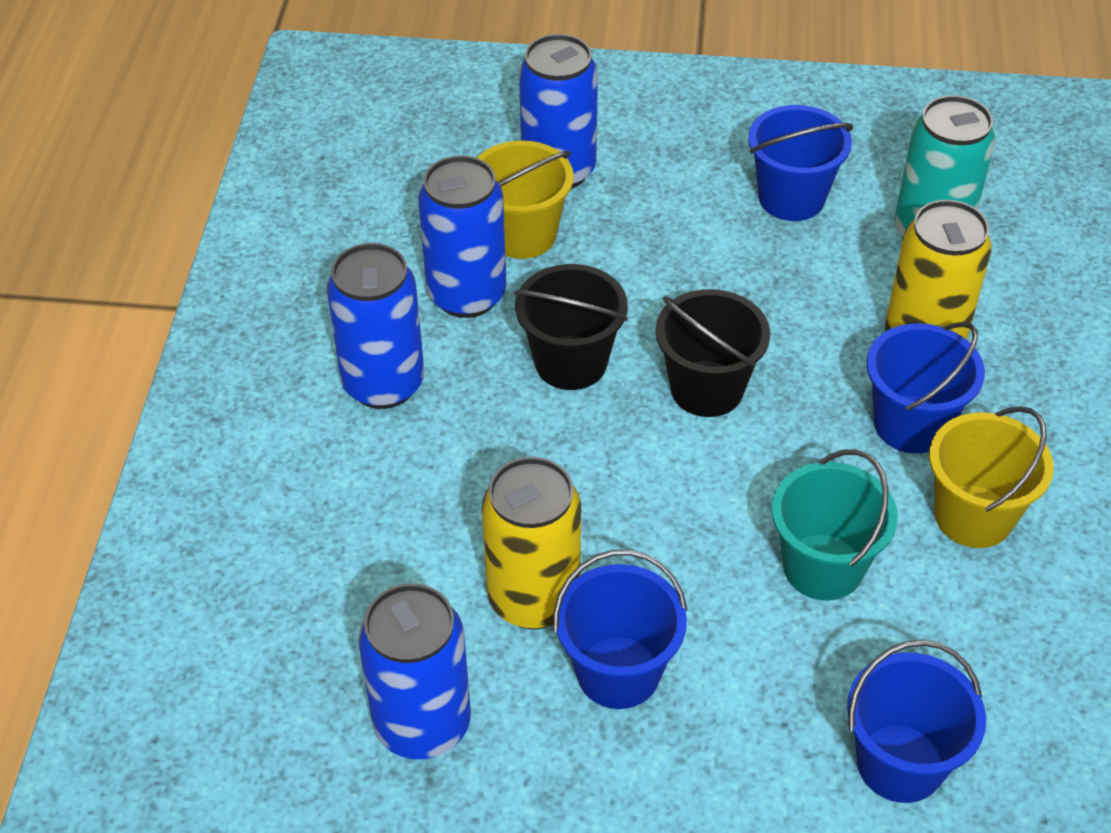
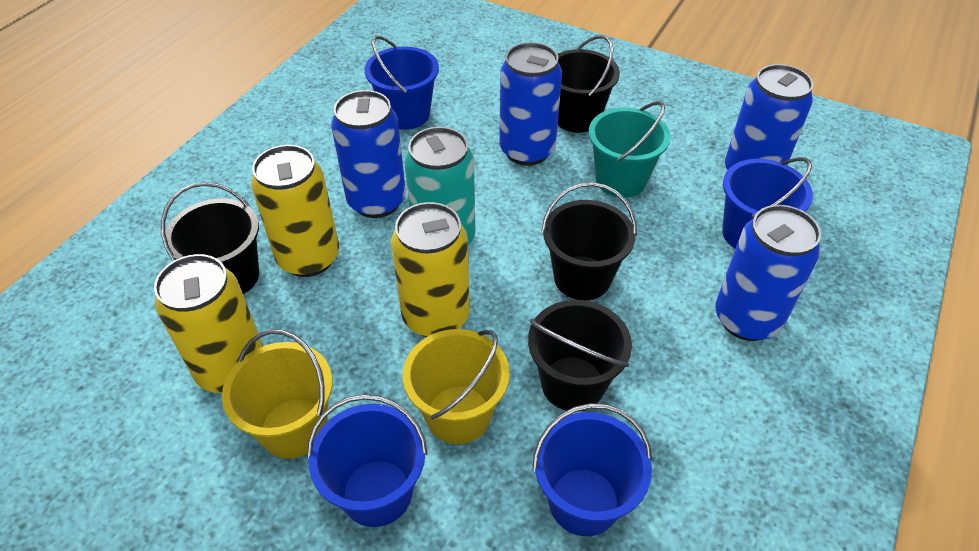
black bucket: 2 -> 4
yellow can: 2 -> 3

